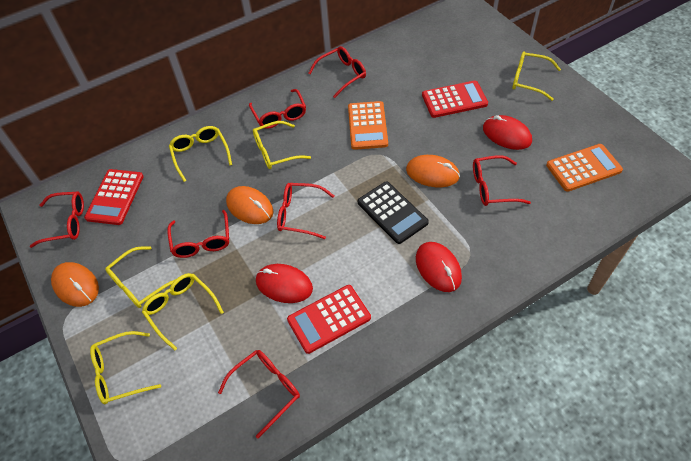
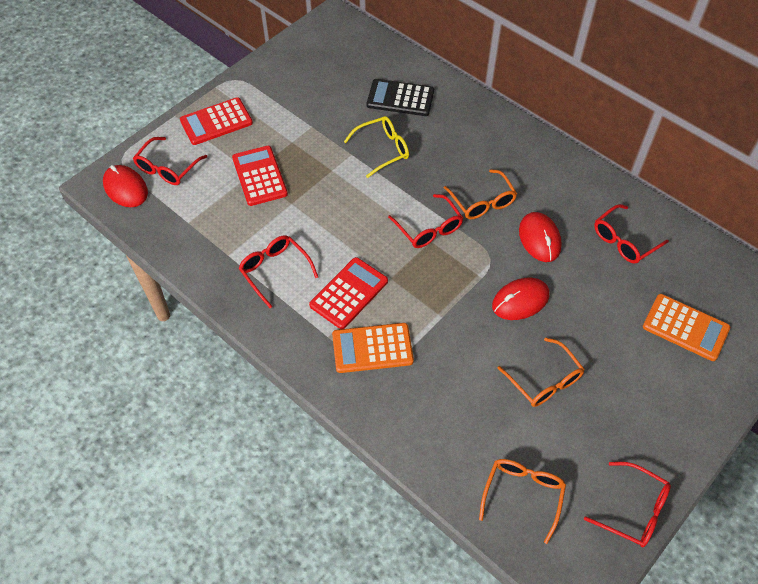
orange glasses: 0 -> 3
orange mouse: 3 -> 0
red glasses: 7 -> 5
yellow glasses: 6 -> 1

